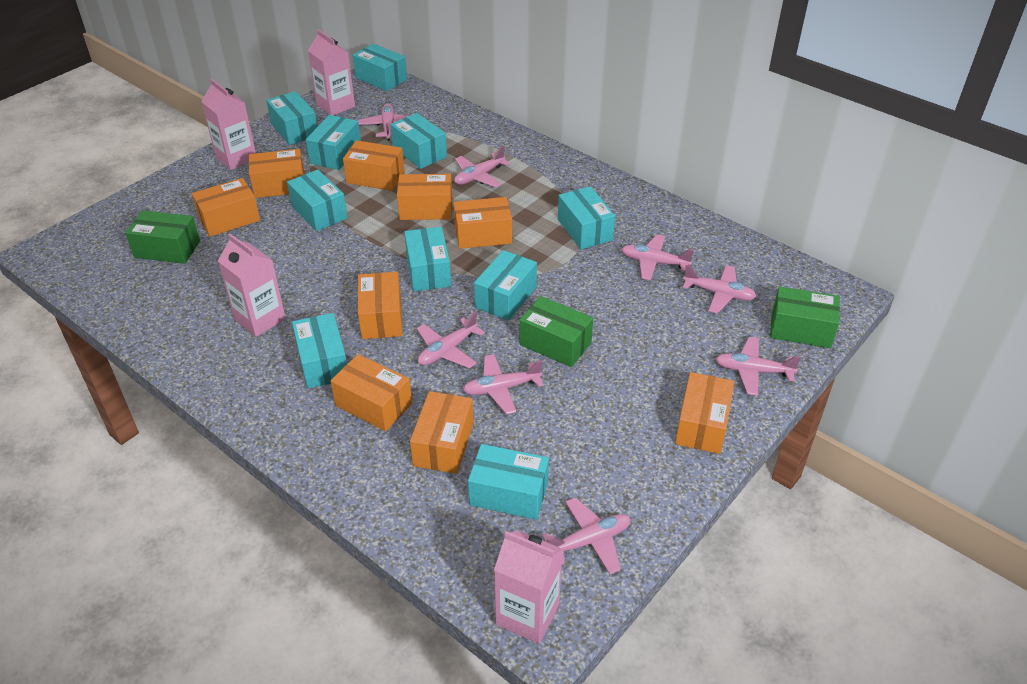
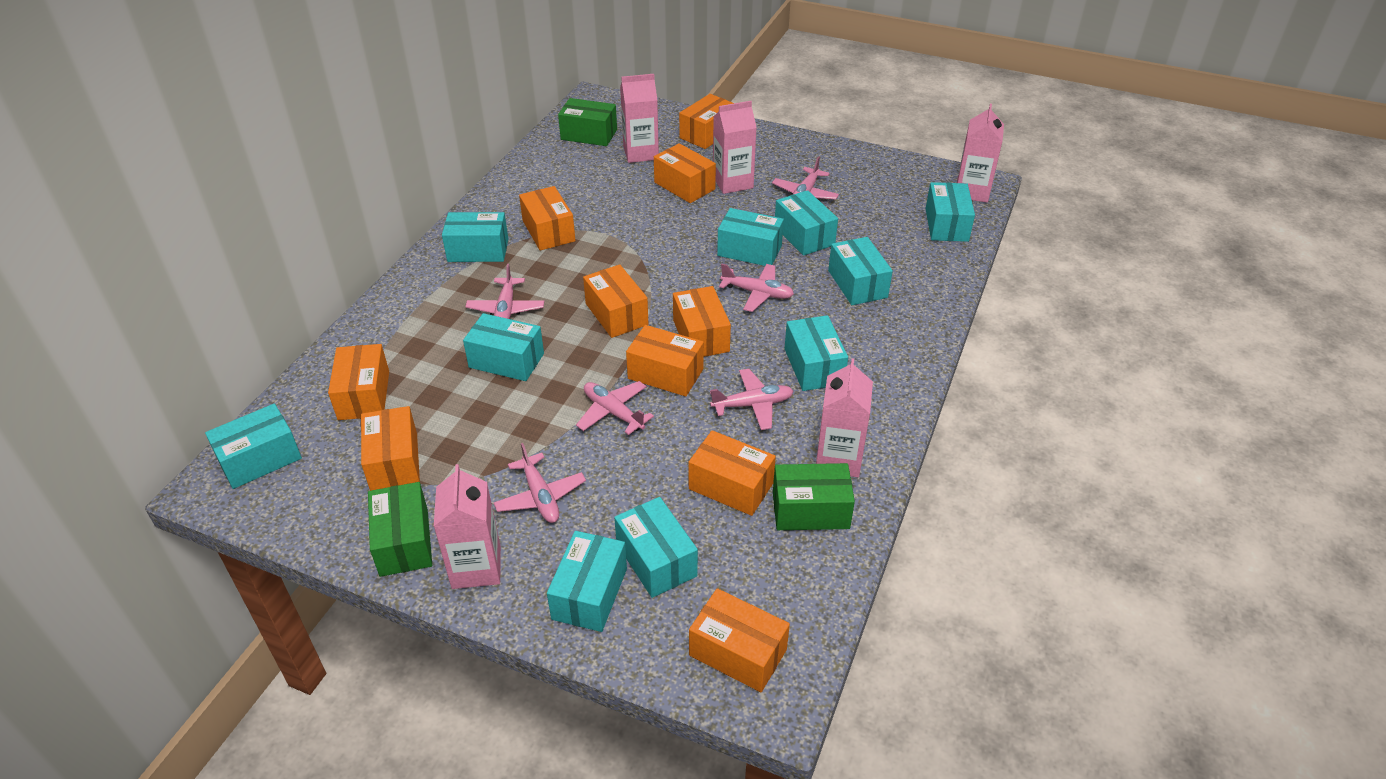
orange box: 9 -> 10
pink carton: 4 -> 5
pink plane: 8 -> 6

